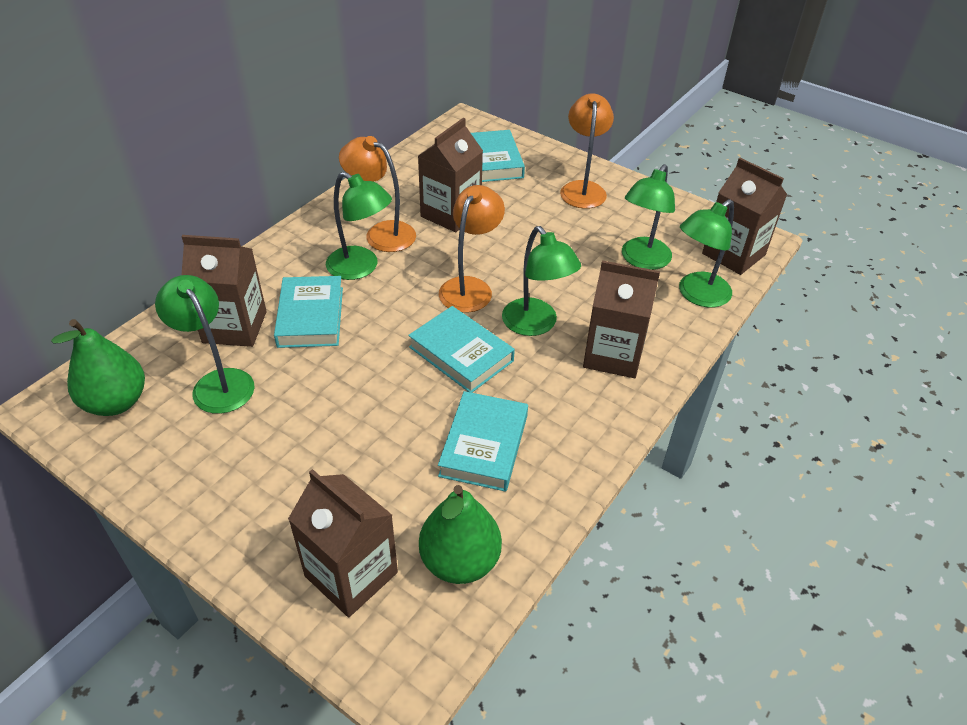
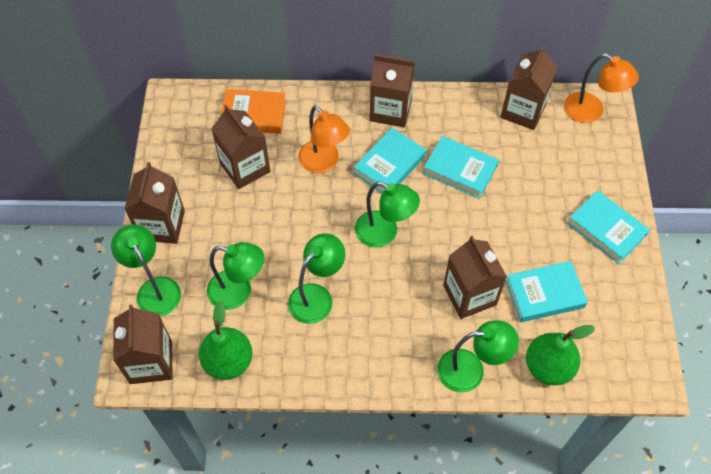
brown carton: 5 -> 6
orange book: 0 -> 1
orange lamp: 3 -> 2

